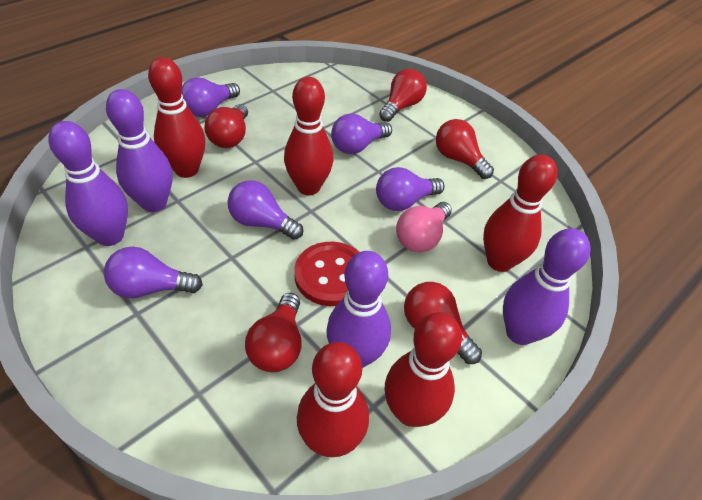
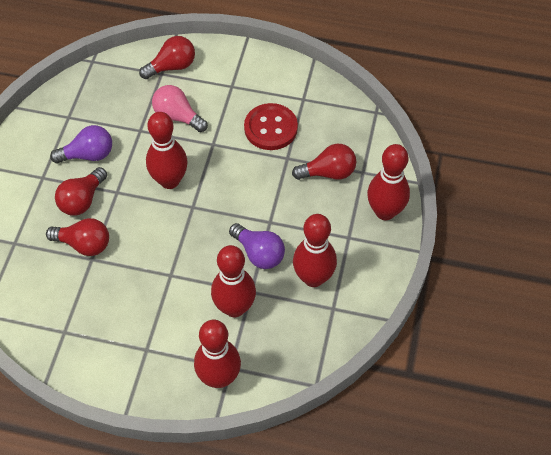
purple bowling pin: 4 -> 0
purple light bulb: 5 -> 2
red light bulb: 5 -> 4

